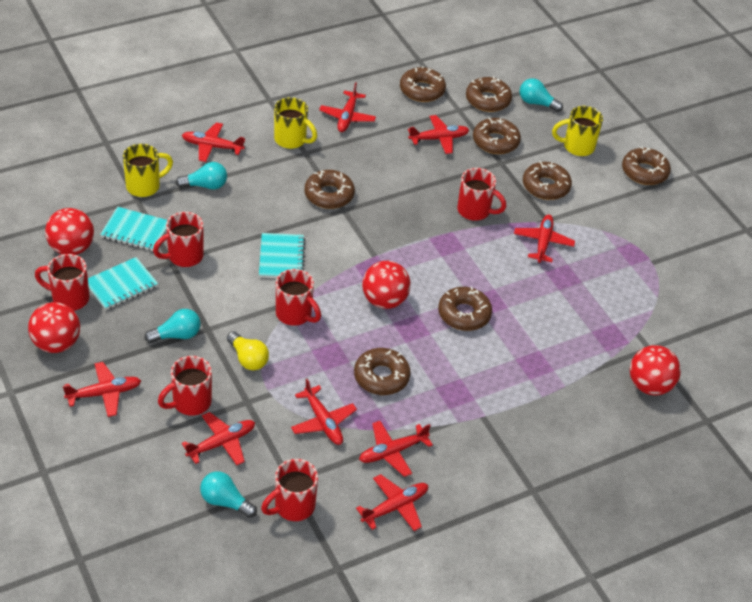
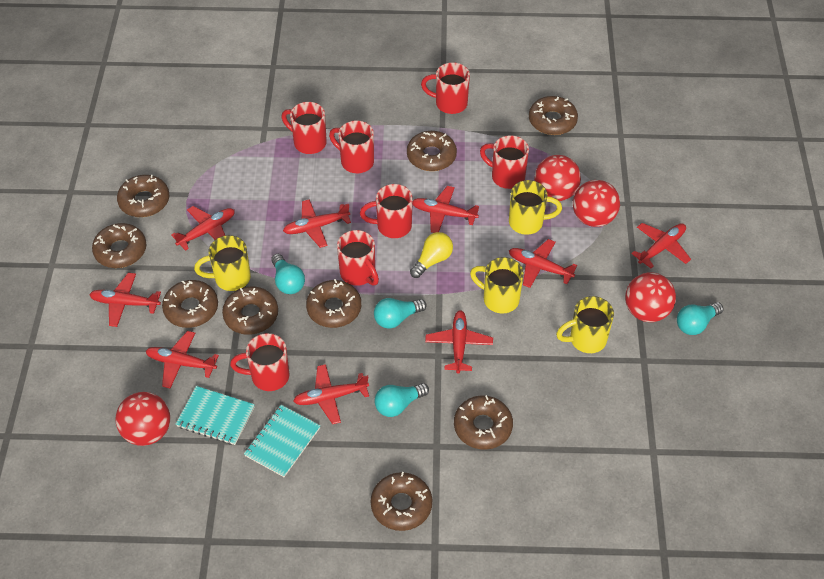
brown donut: 8 -> 9
red mug: 6 -> 7
turquoise notebook: 3 -> 2
yellow mug: 3 -> 4

